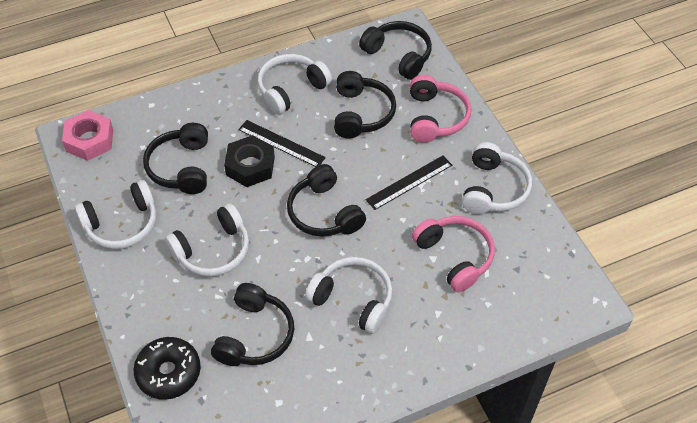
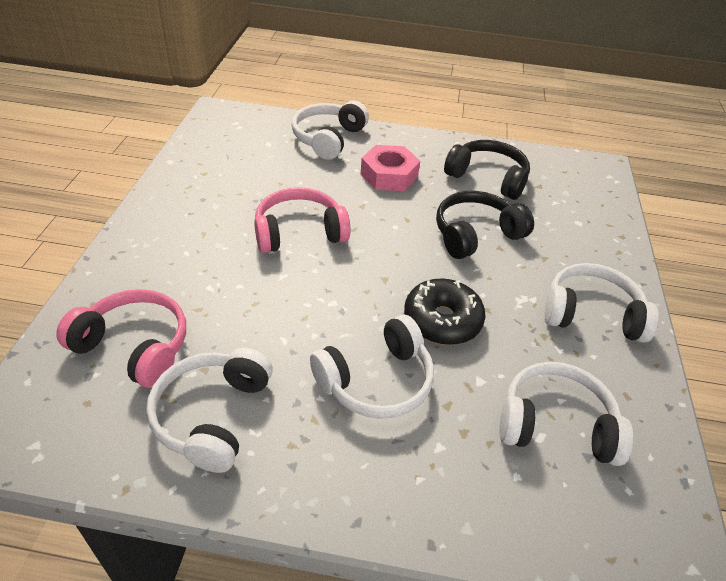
black headphones: 5 -> 2
black nut: 1 -> 0
black ruler: 2 -> 0

